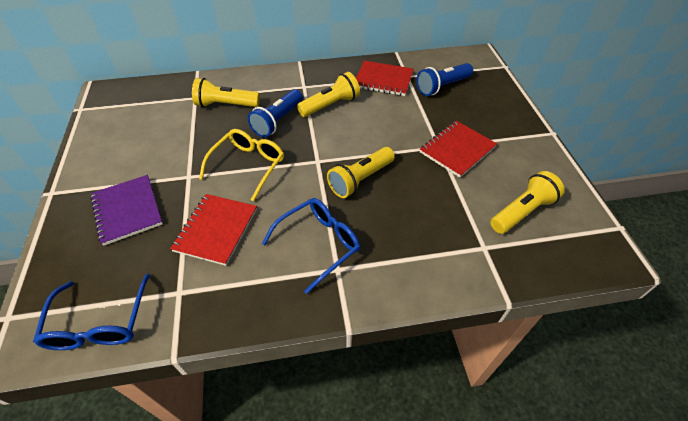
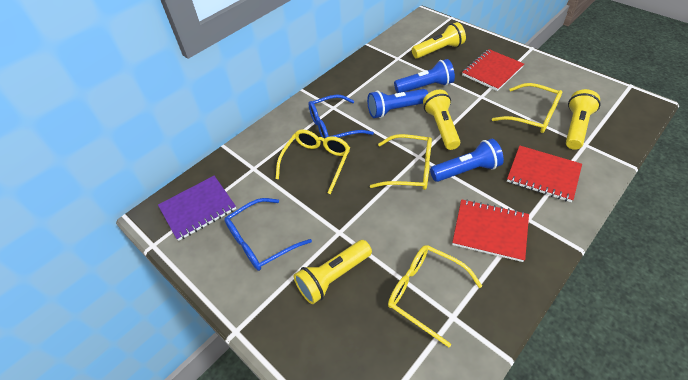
blue flashlight: 2 -> 3
yellow glasses: 1 -> 4

